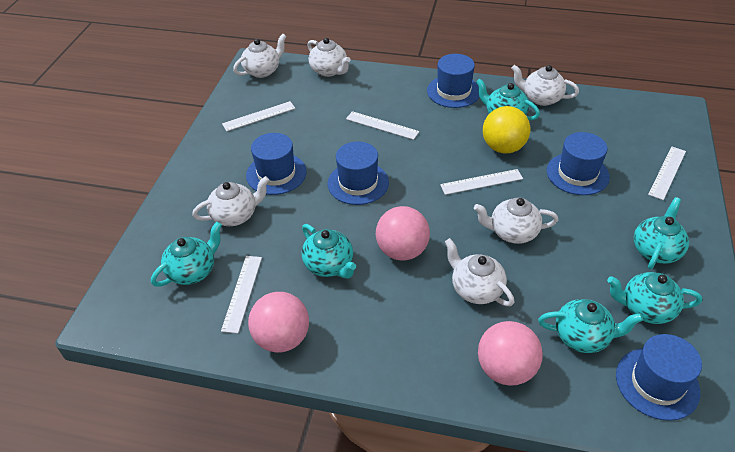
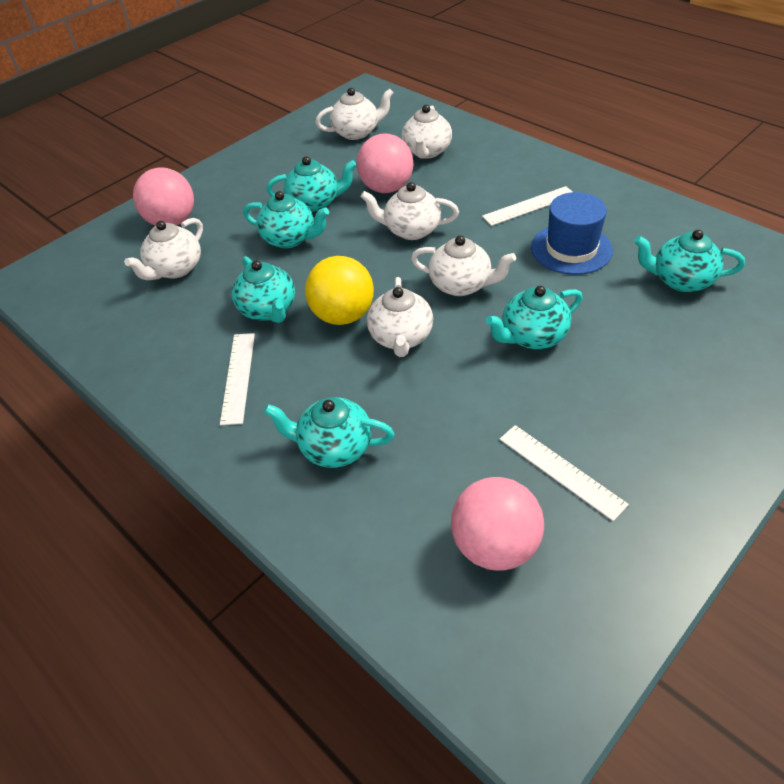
blue hat: 5 -> 1
white ruler: 5 -> 3

